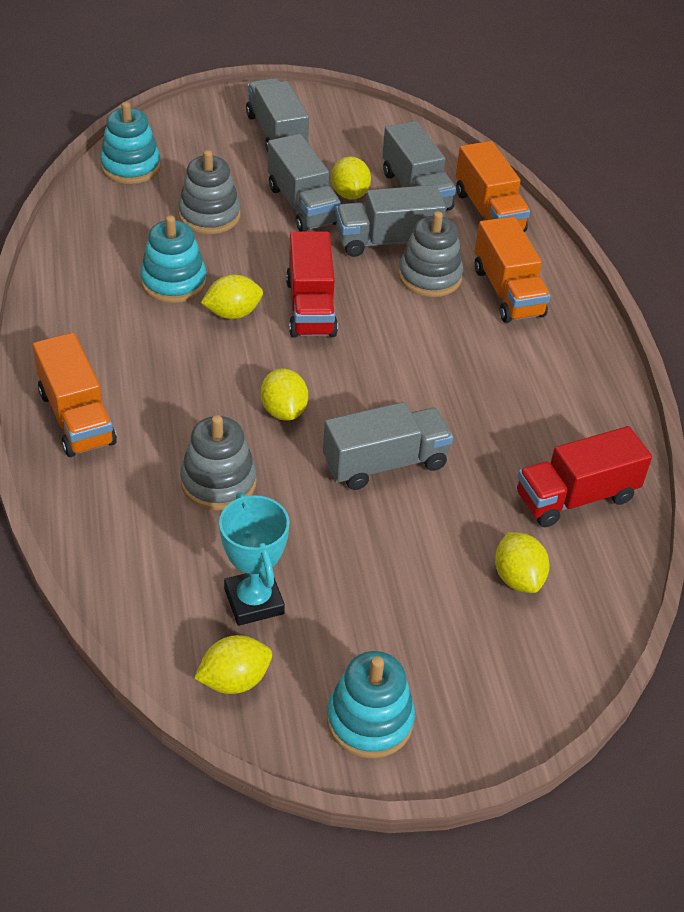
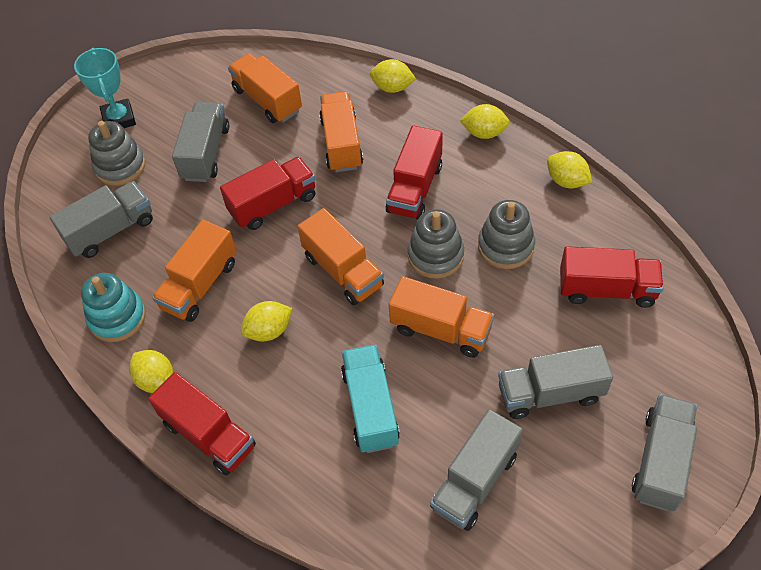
orange truck: 3 -> 5
red truck: 2 -> 4
turquoise stacking toy: 3 -> 1
turquoise truck: 0 -> 1

